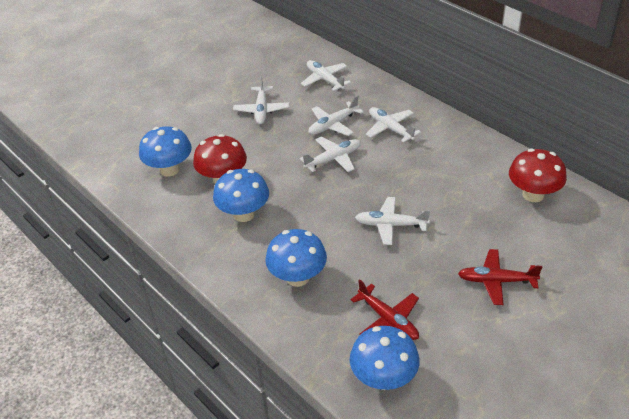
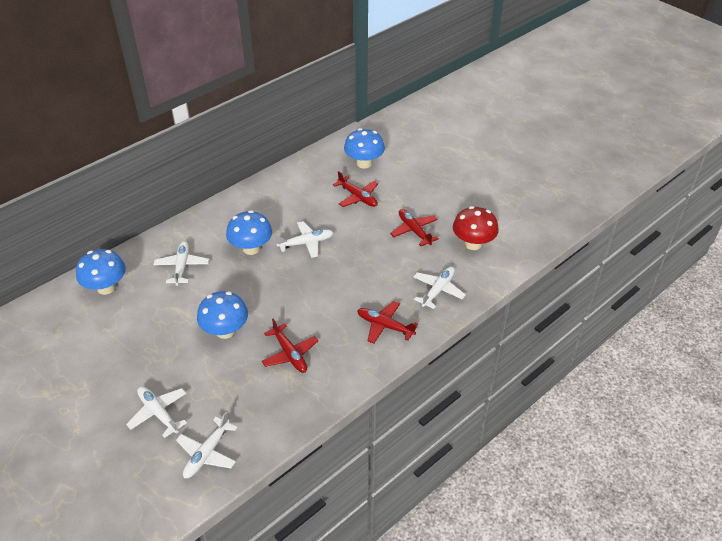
red mushroom: 2 -> 1
red plane: 2 -> 4
white plane: 6 -> 5

